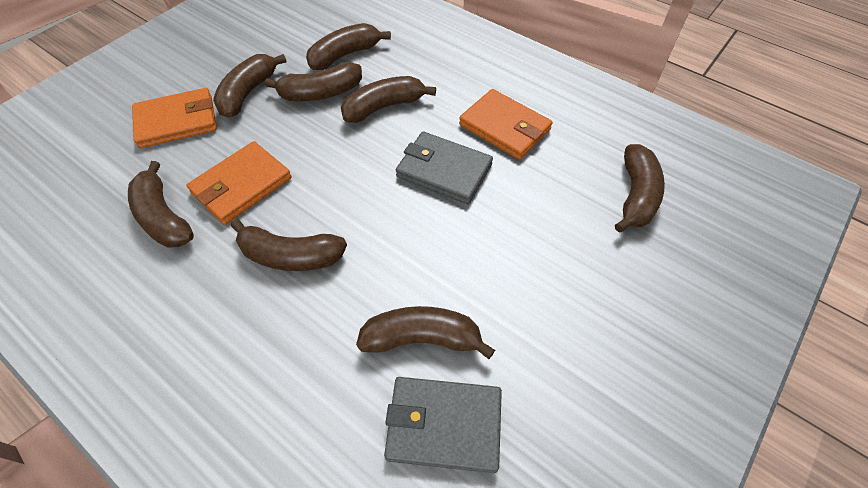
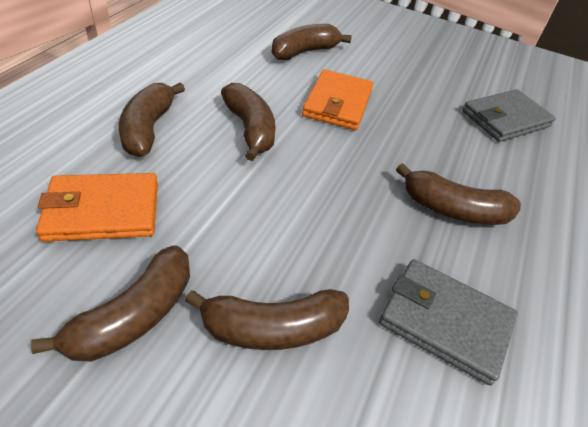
brown banana: 8 -> 6
orange wallet: 3 -> 2

